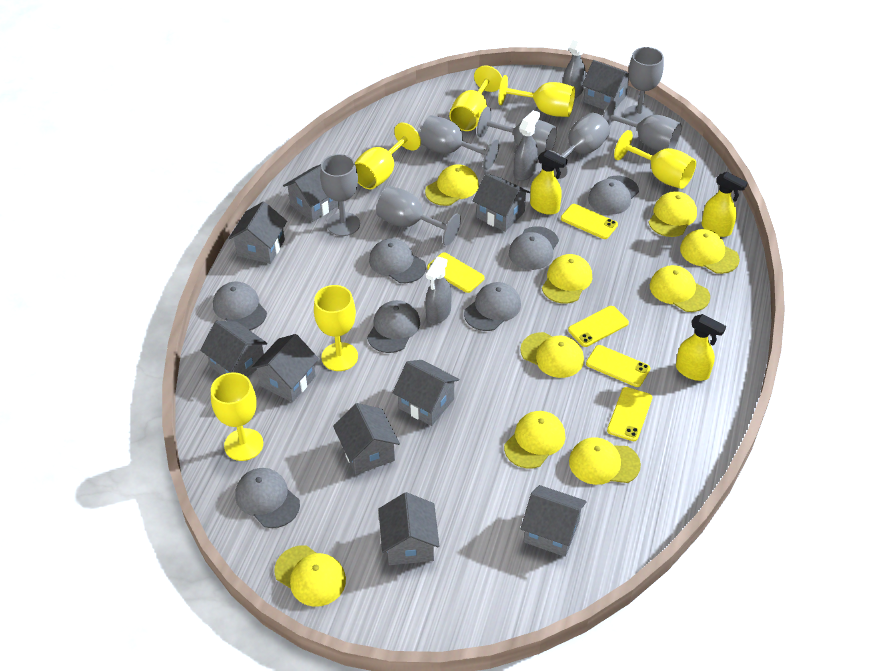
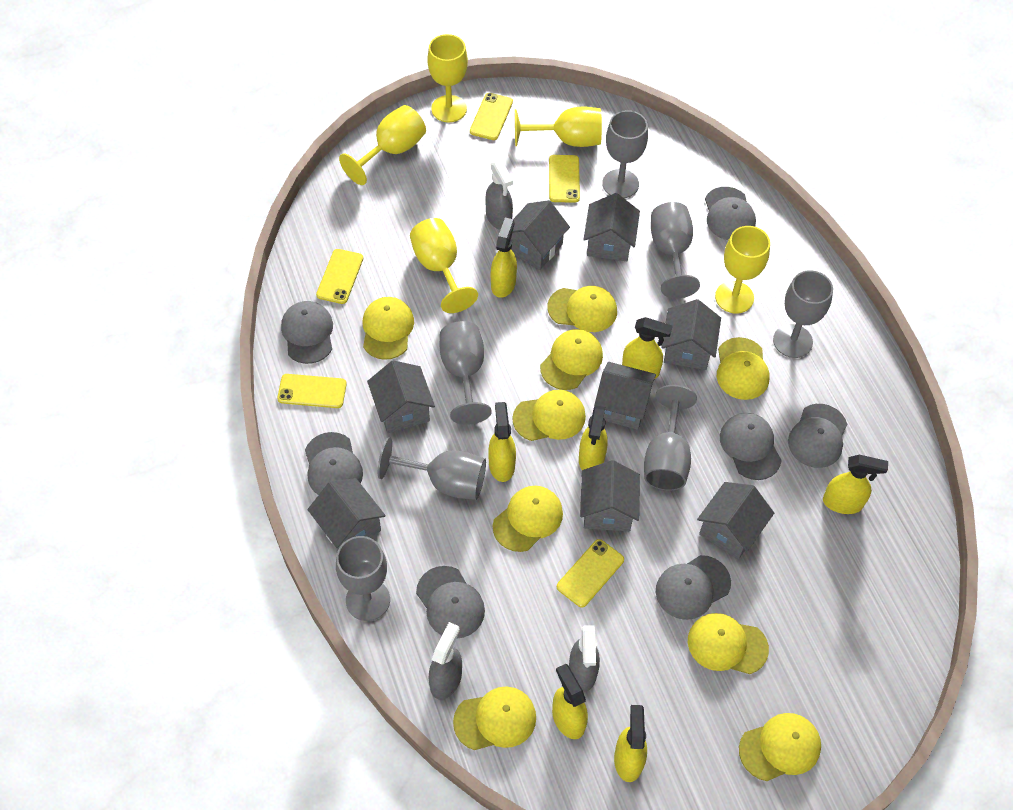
grey house: 10 -> 8
yellow goblet: 6 -> 5
yellow spray bottle: 3 -> 7

